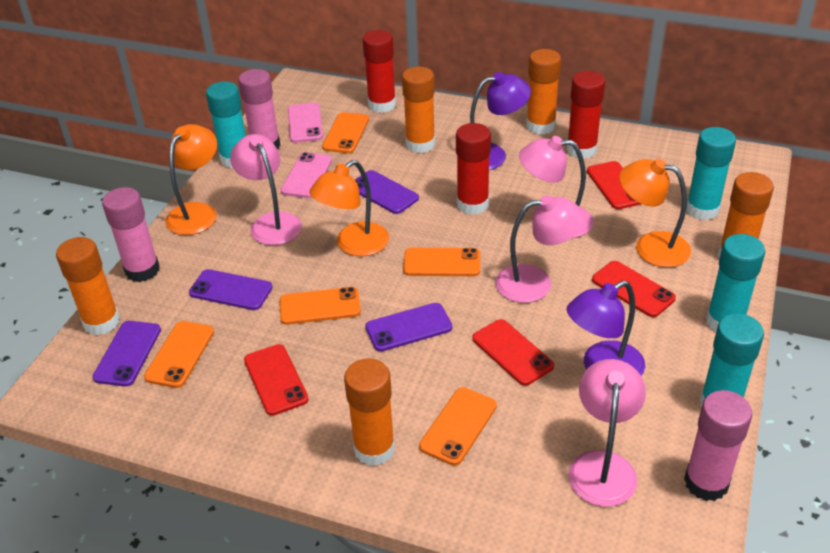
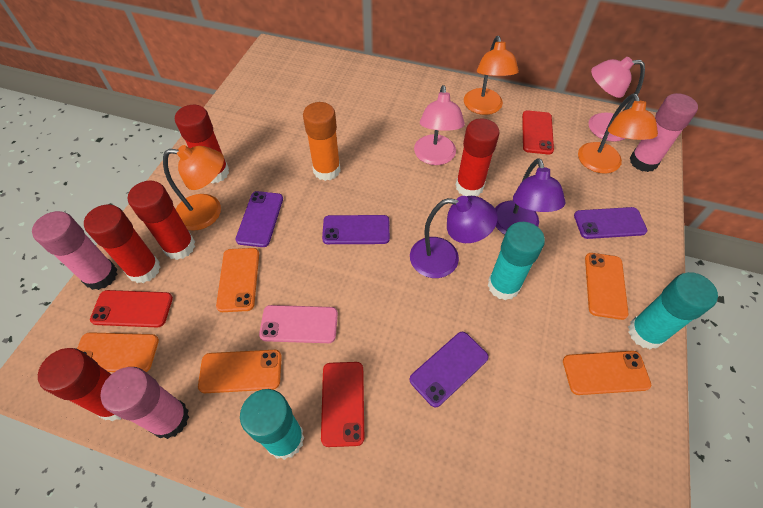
orange glue stick: 5 -> 1
pink lamp: 4 -> 2
pink phone: 2 -> 1
red glue stick: 3 -> 5
red phone: 4 -> 3
turquoise glue stick: 4 -> 3

